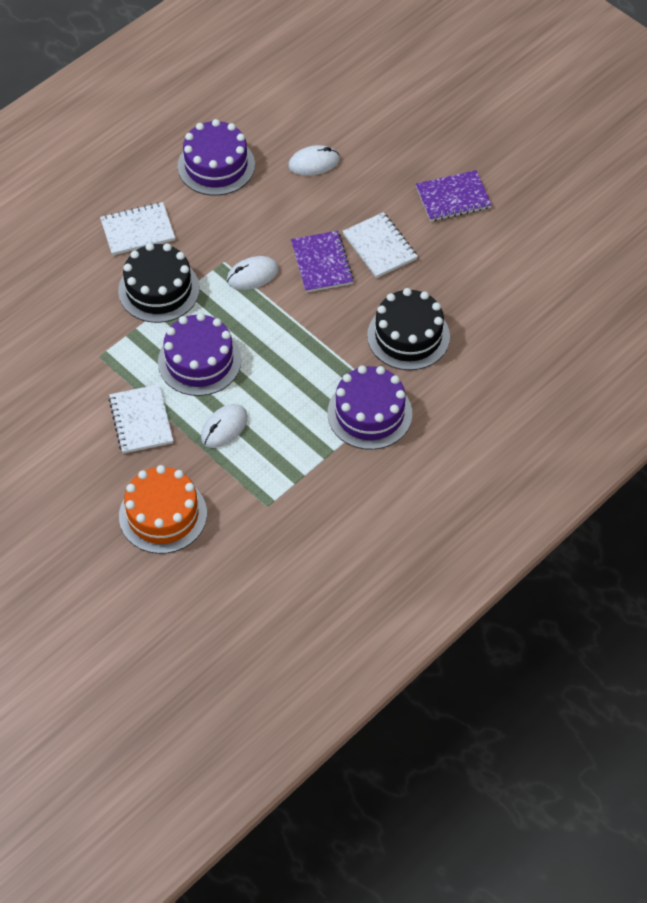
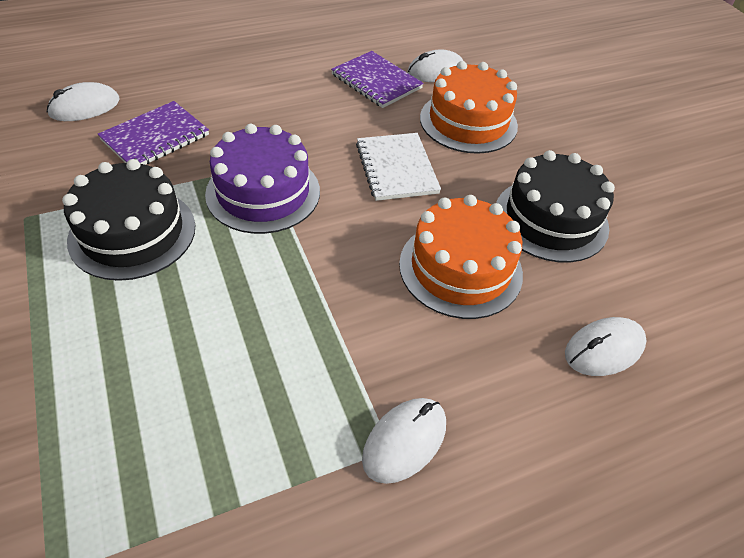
orange cake: 1 -> 2
purple cake: 3 -> 1
white mouse: 3 -> 4
white notebook: 3 -> 1

